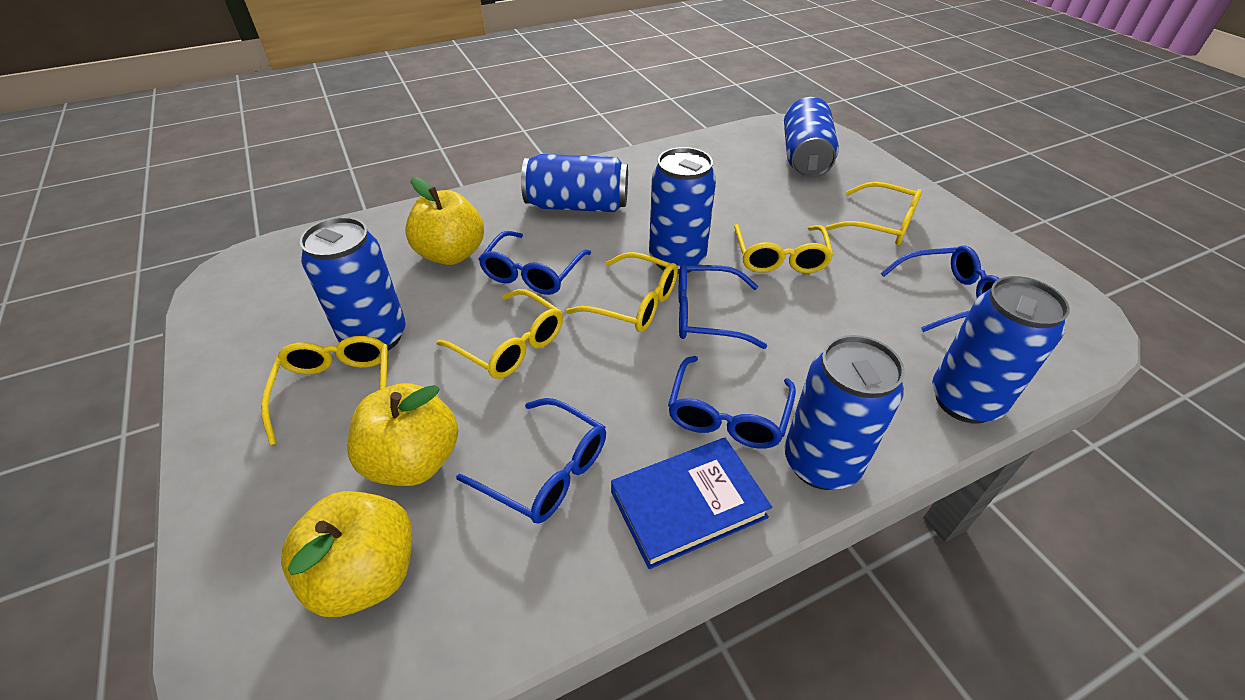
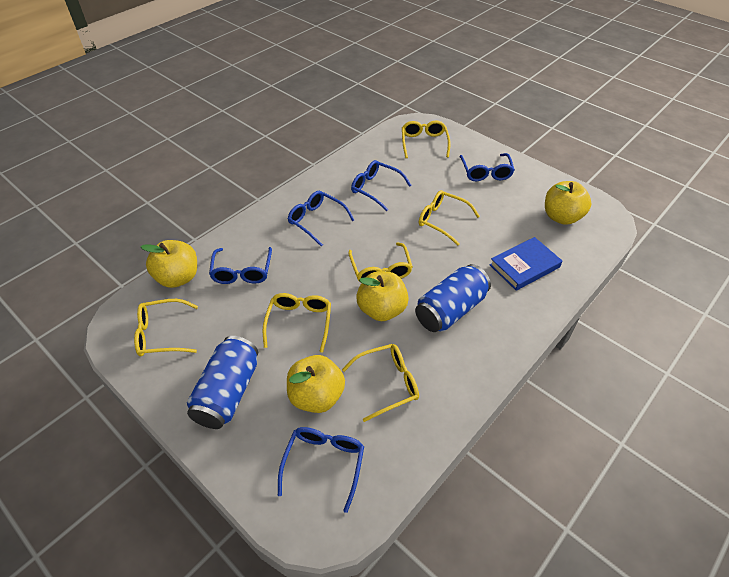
blue can: 6 -> 2
yellow apple: 3 -> 4
yellow glasses: 5 -> 6

